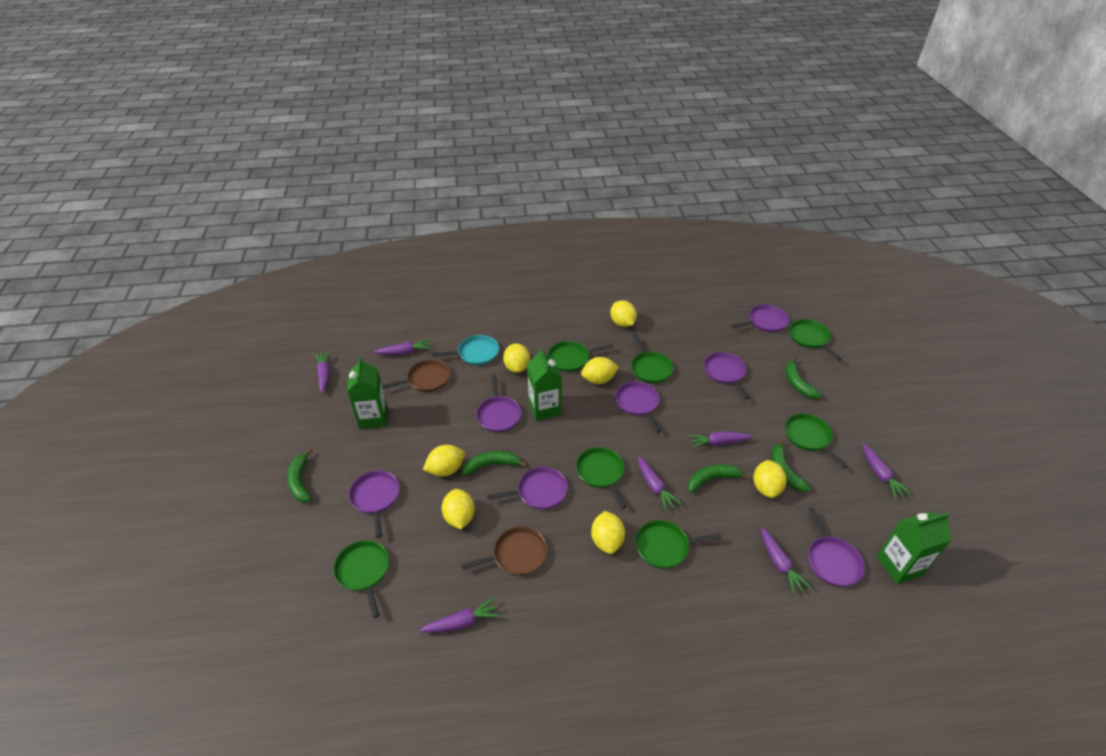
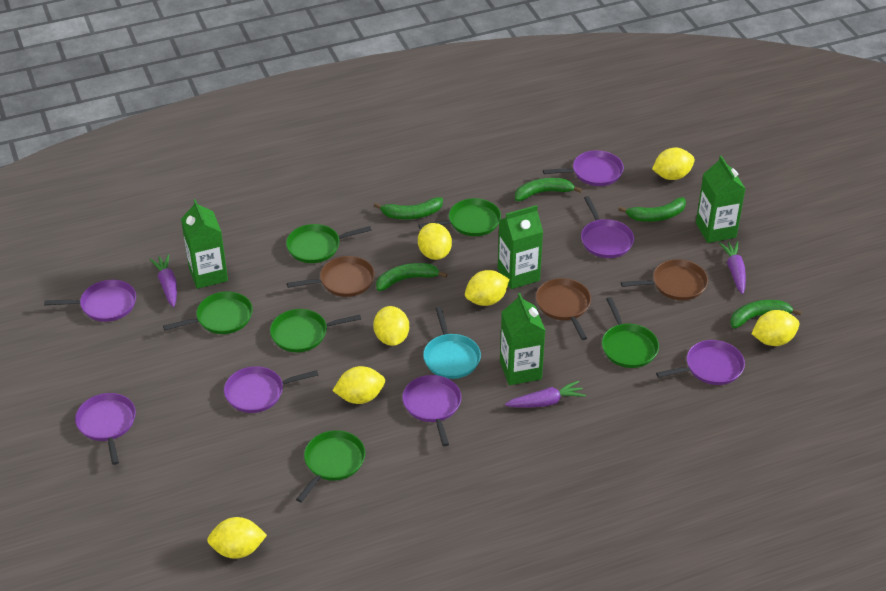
brown pan: 2 -> 3
green carton: 3 -> 4
green pan: 7 -> 6
purple carrot: 7 -> 3

